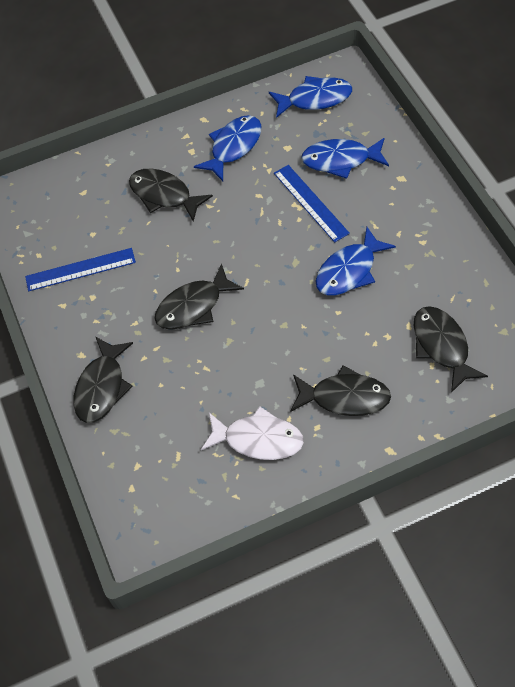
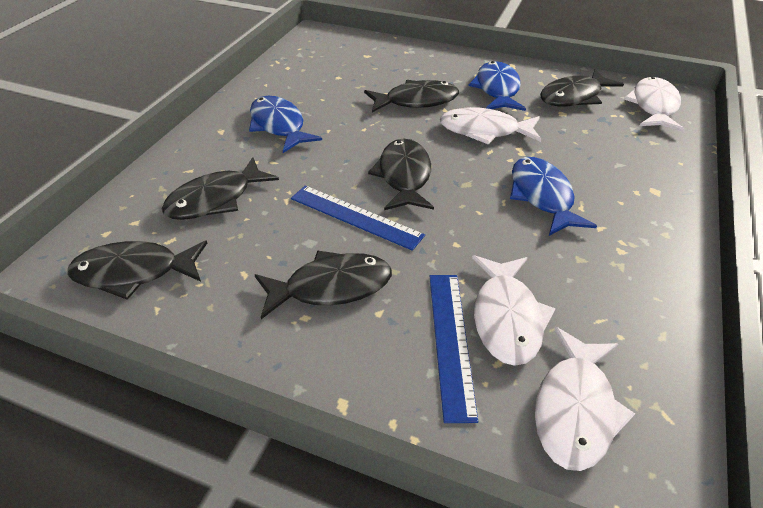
black fish: 5 -> 6
blue fish: 4 -> 3
white fish: 1 -> 4

